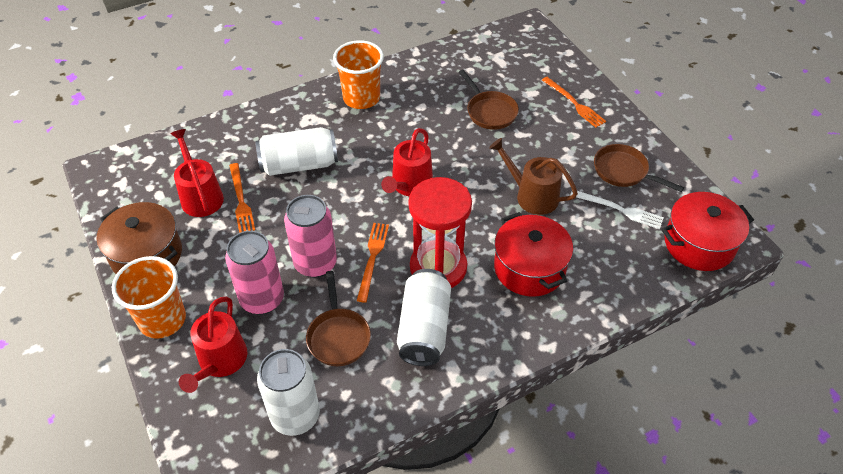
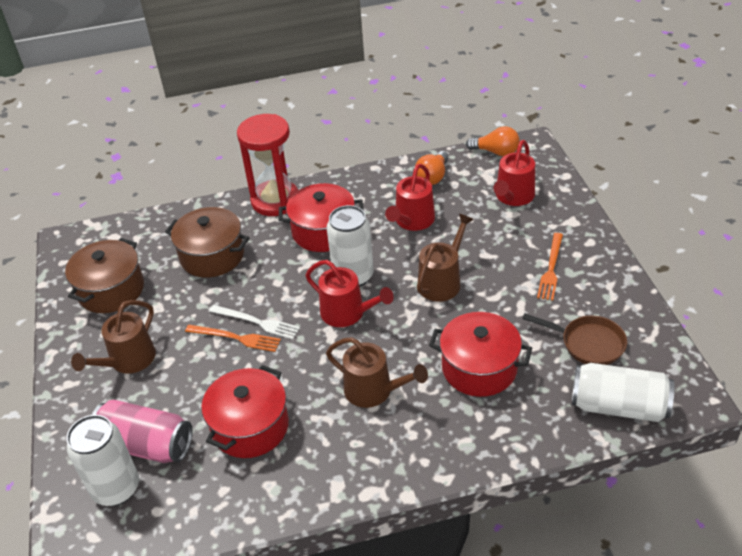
brown pan: 3 -> 1
brown pot: 1 -> 2
brown watering can: 1 -> 3
orange cup: 2 -> 0
orange fork: 3 -> 2
orange light bulb: 0 -> 2
pink can: 2 -> 1
red pot: 2 -> 3

